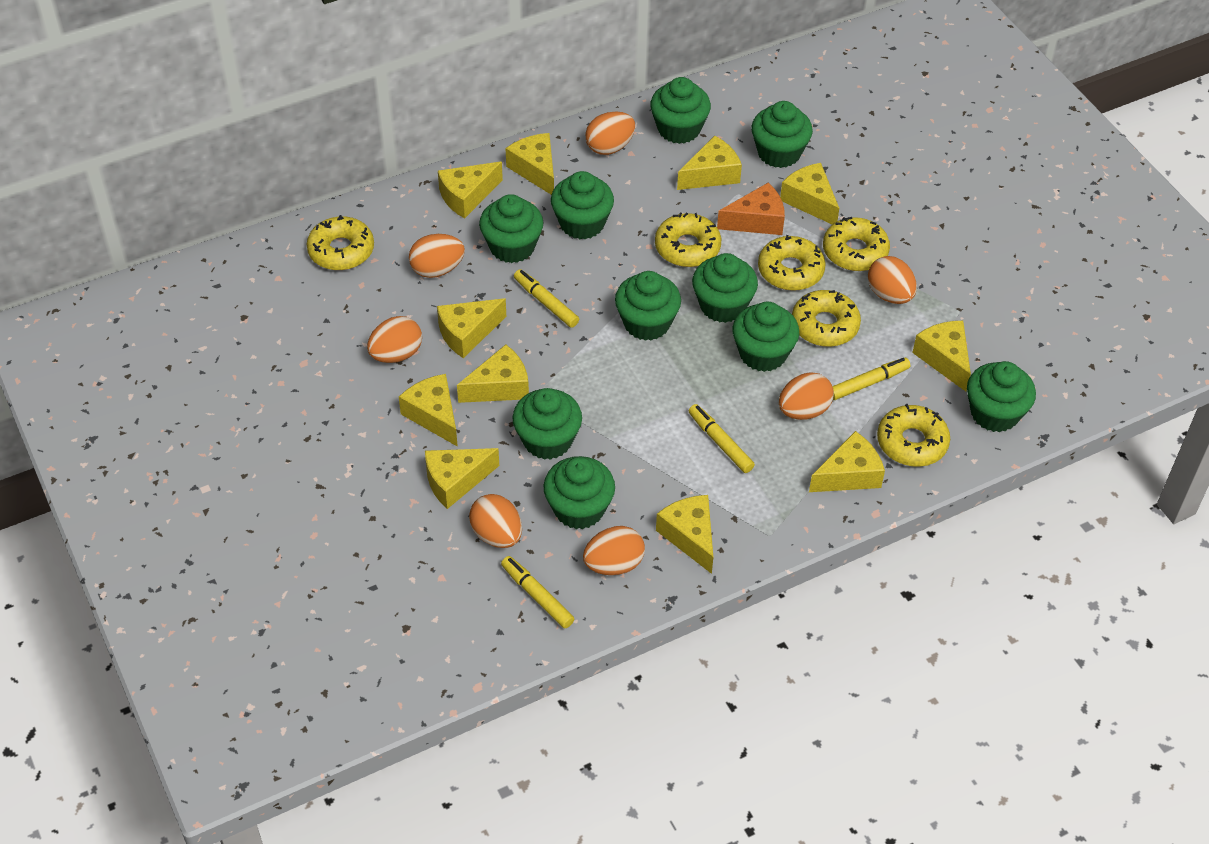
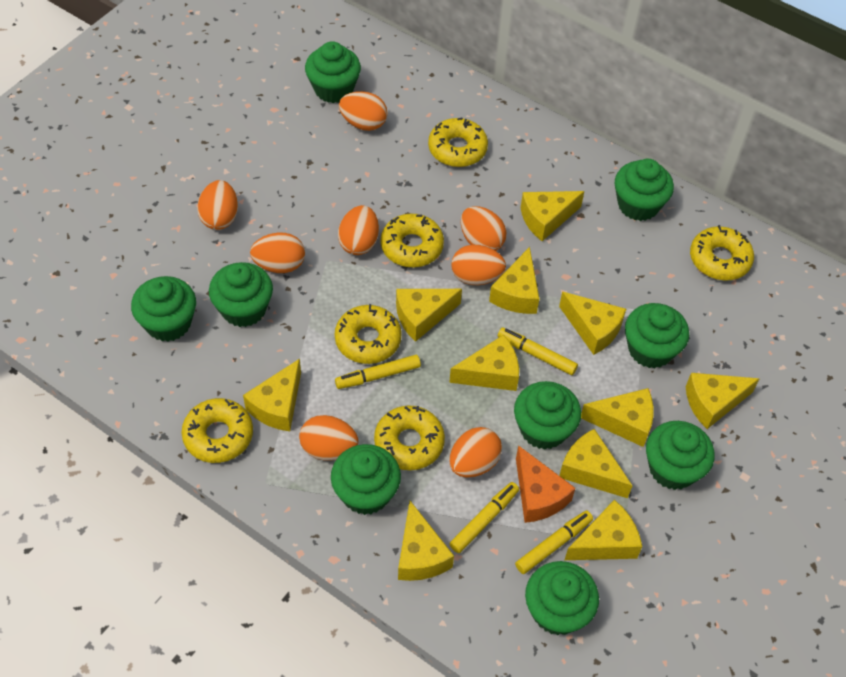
green cupcake: 10 -> 9
orange egg: 7 -> 8

